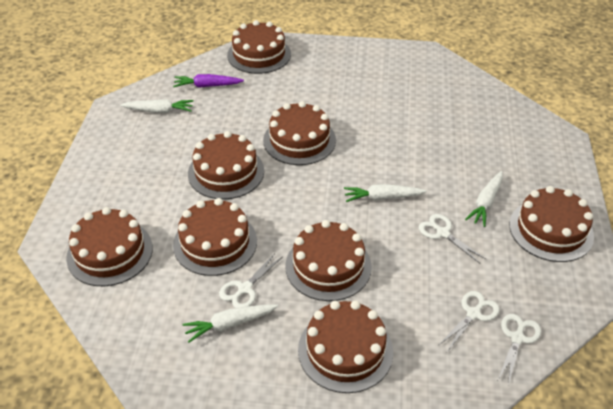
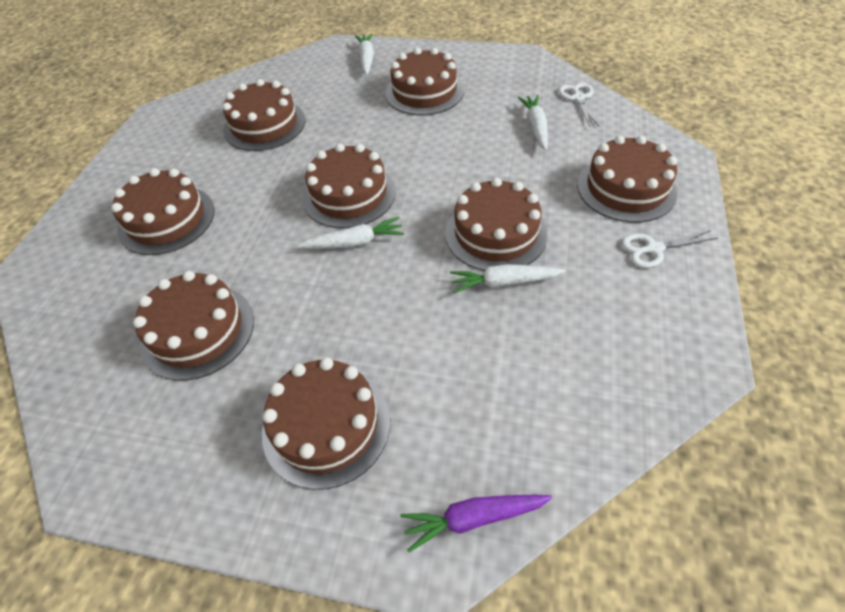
white scissors: 4 -> 2

